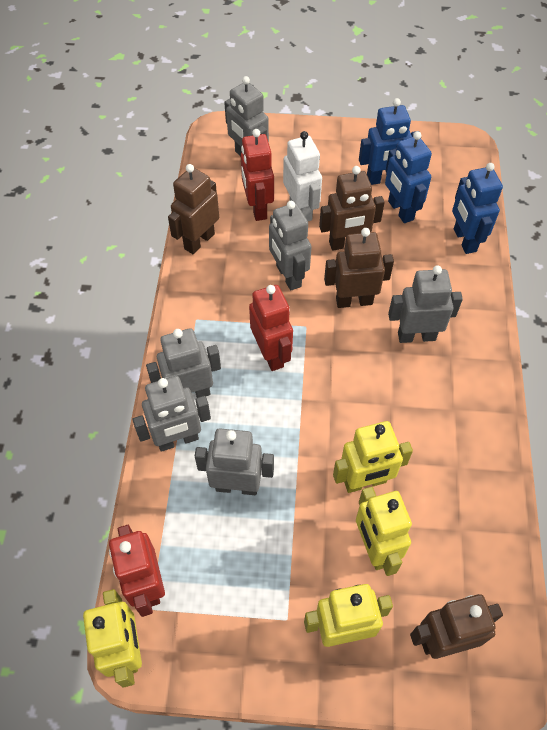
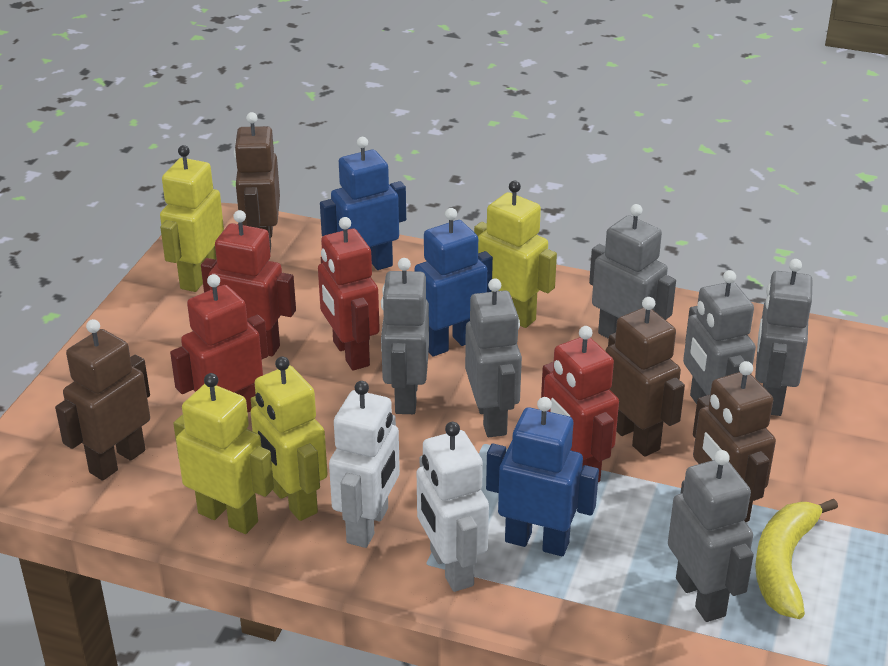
red robot: 3 -> 4
white robot: 1 -> 2
yellow banana: 0 -> 1

